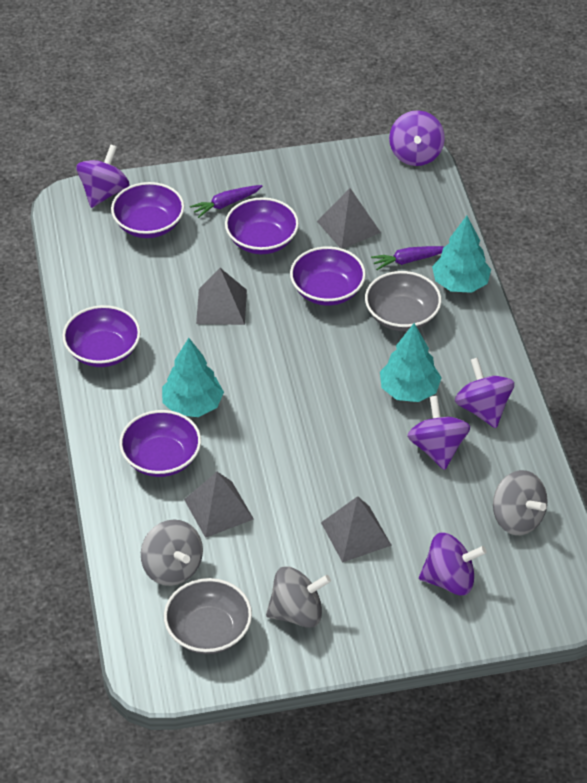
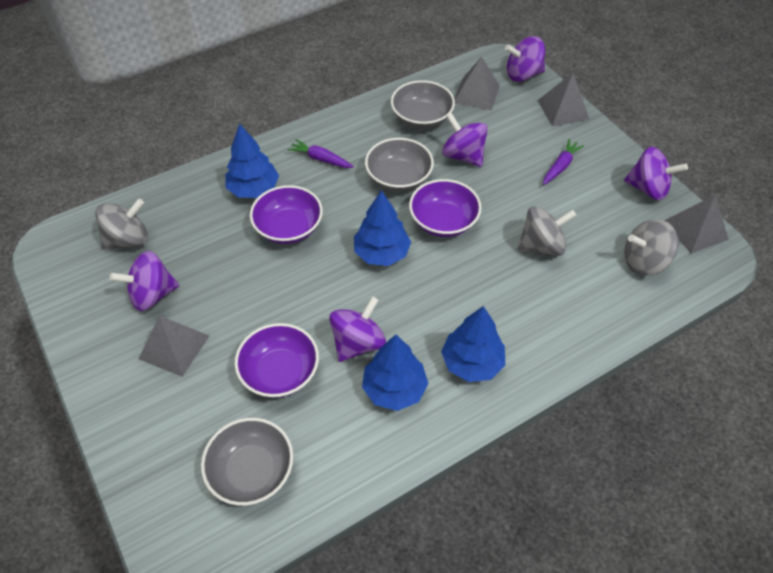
blue tree: 0 -> 4
grey bowl: 2 -> 3
purple bowl: 5 -> 3
turquoise tree: 3 -> 0

